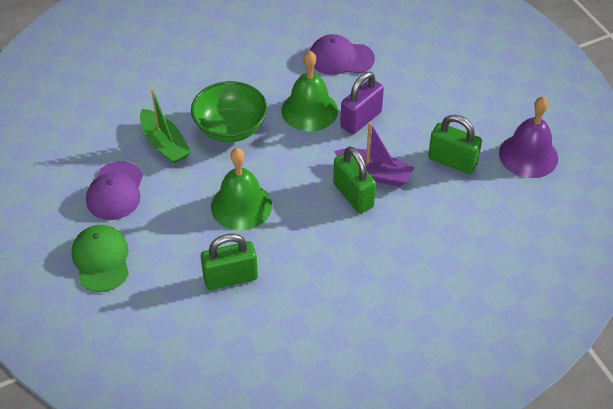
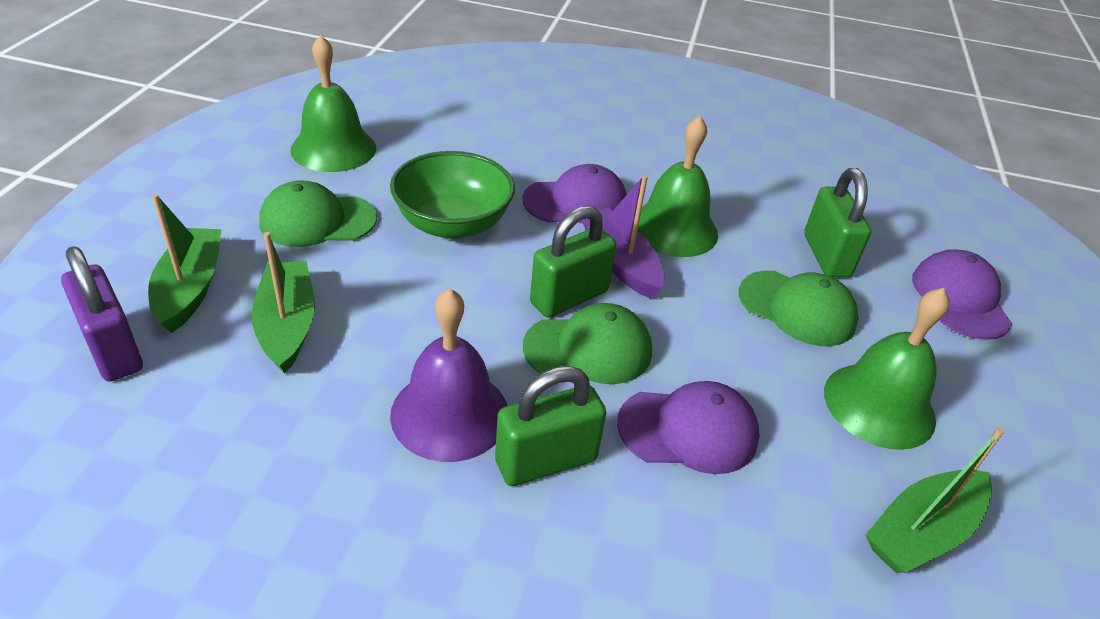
green bell: 2 -> 3
green boat: 1 -> 3
green cap: 1 -> 3
purple cap: 2 -> 3

